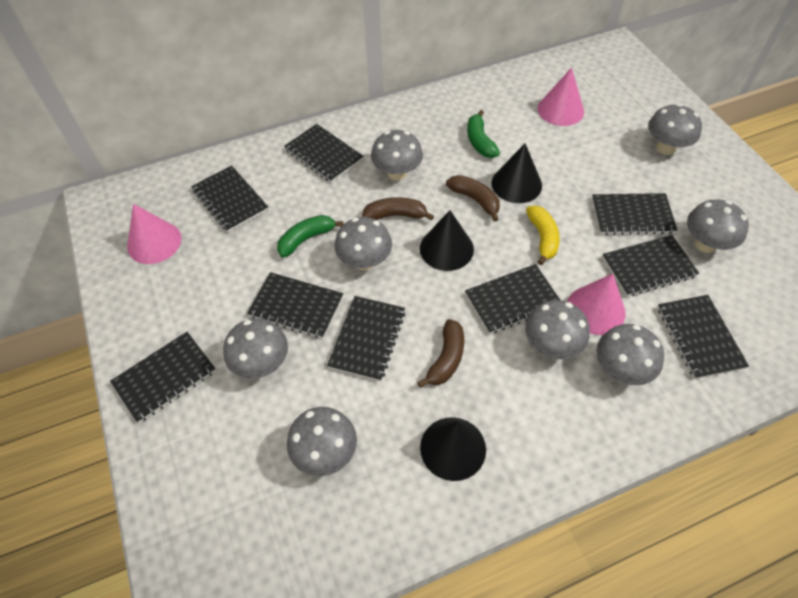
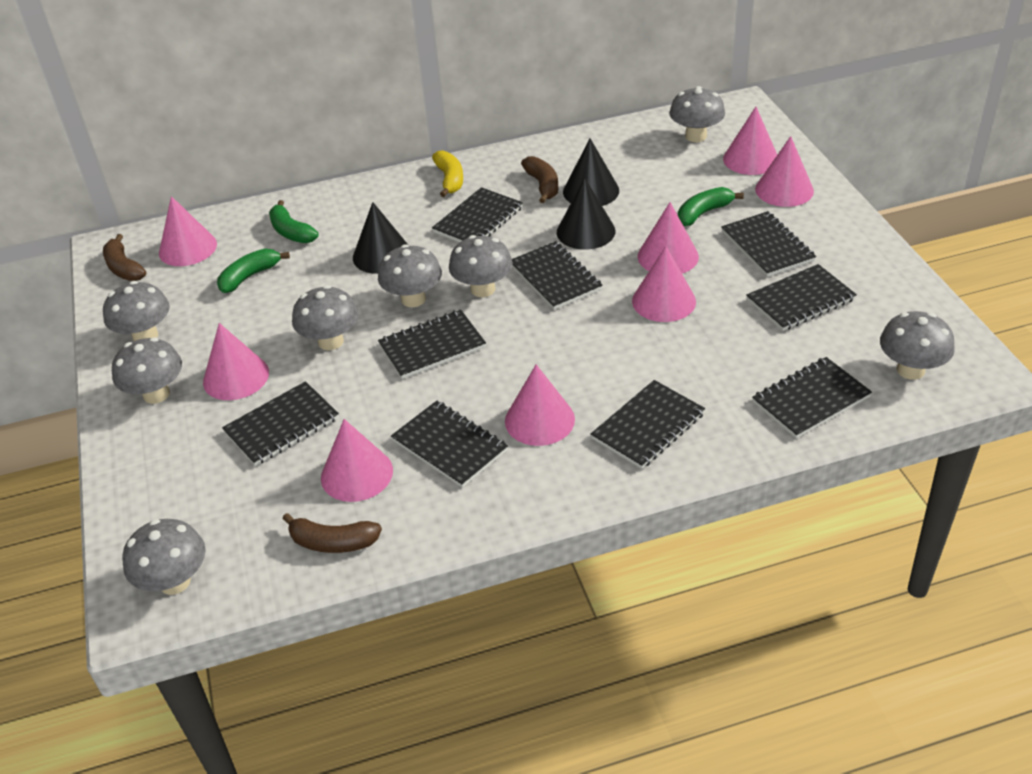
green banana: 2 -> 3
pink cone: 3 -> 8

